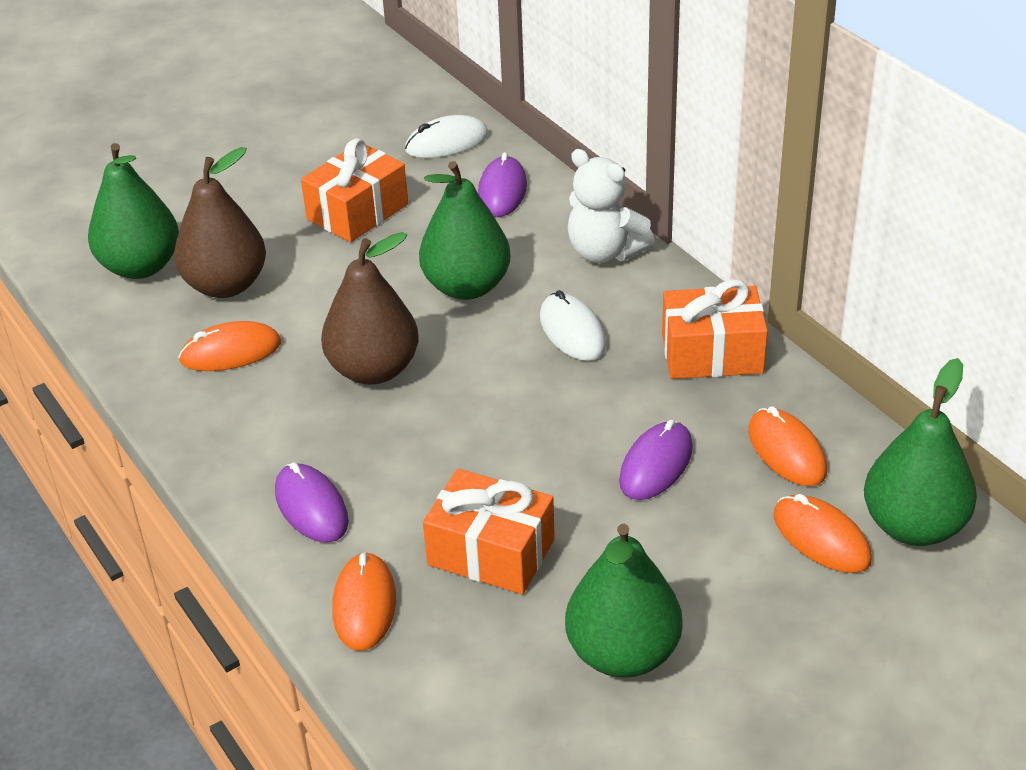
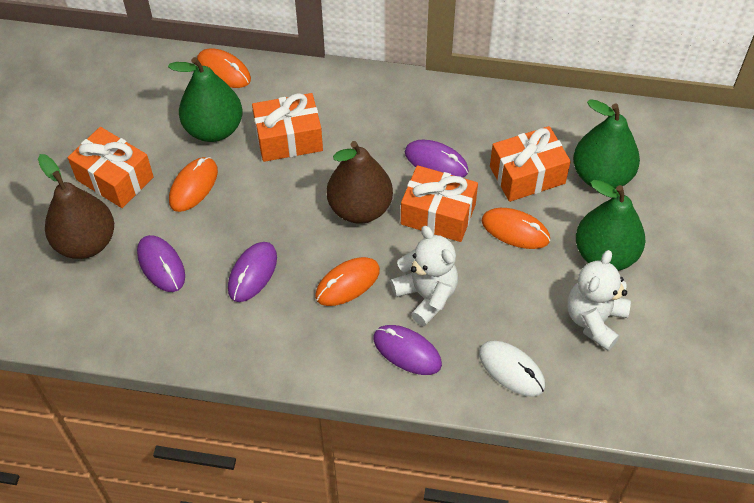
green pear: 4 -> 3
orange gift: 3 -> 4
purple mouse: 3 -> 4
white mouse: 2 -> 1
white teddy bear: 1 -> 2

